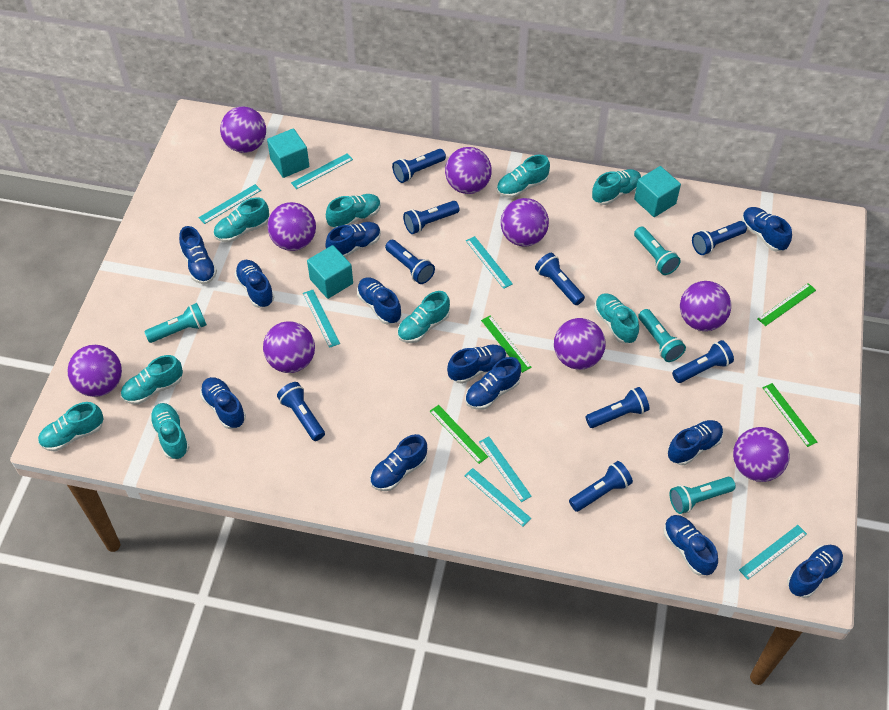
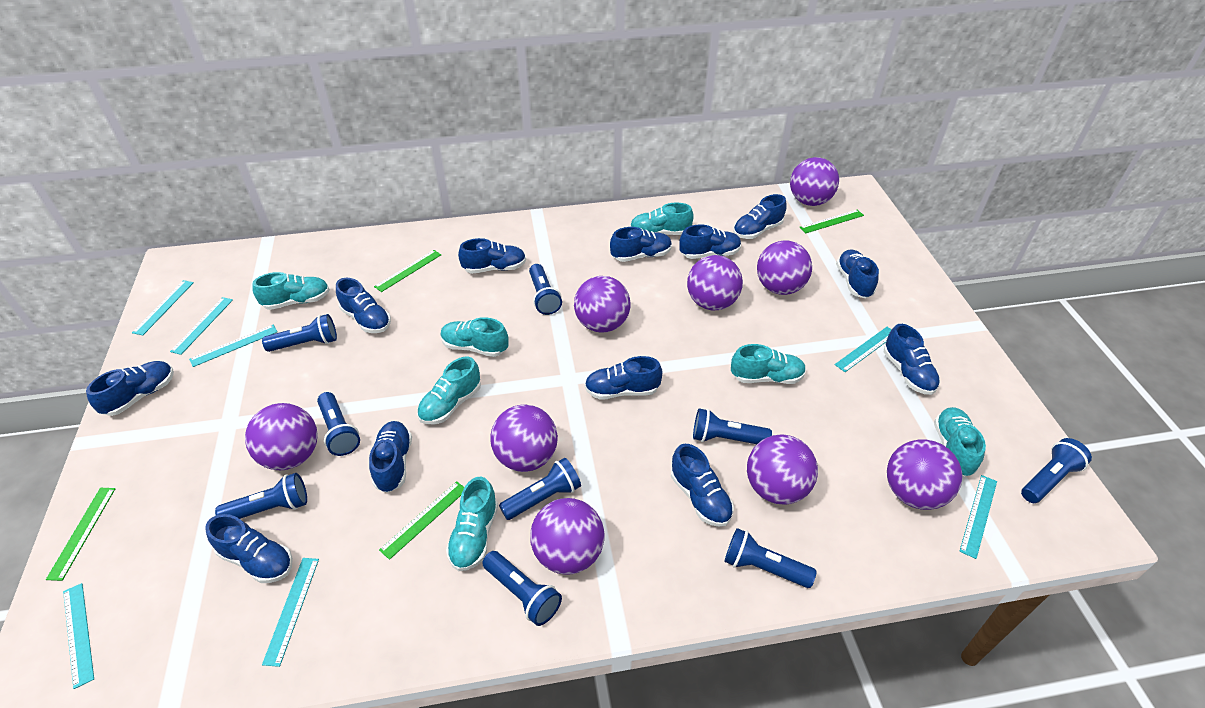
turquoise cube: 3 -> 0
turquoise flashlight: 4 -> 0
turquoise shoe: 9 -> 7

